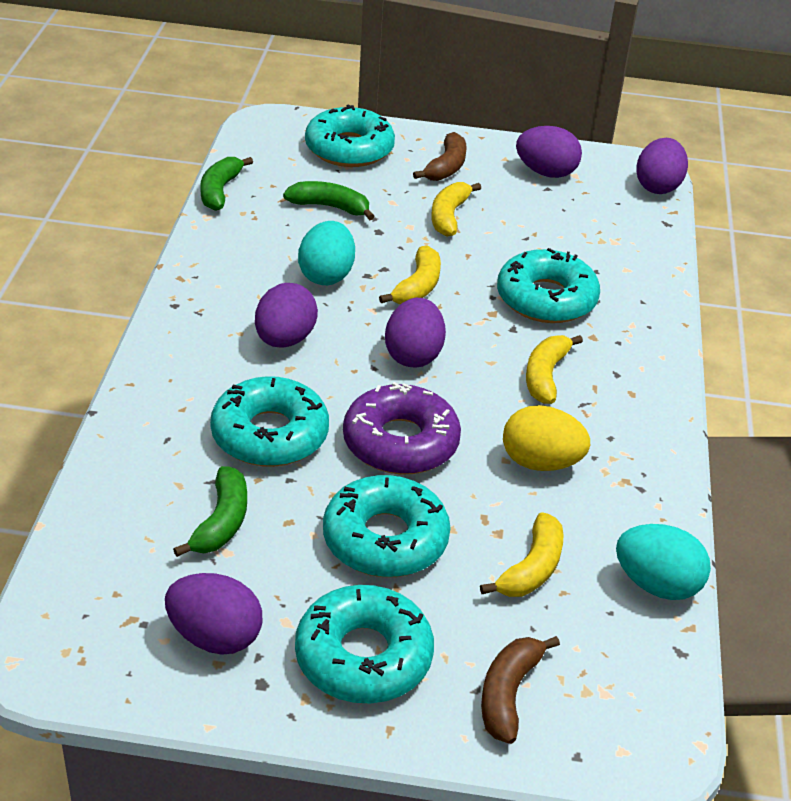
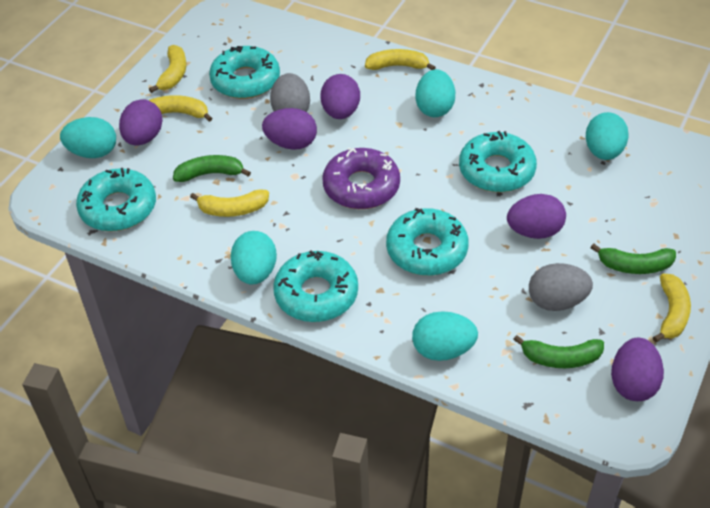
brown banana: 2 -> 0
grey egg: 0 -> 2
turquoise egg: 2 -> 5
yellow banana: 4 -> 5
yellow egg: 1 -> 0

